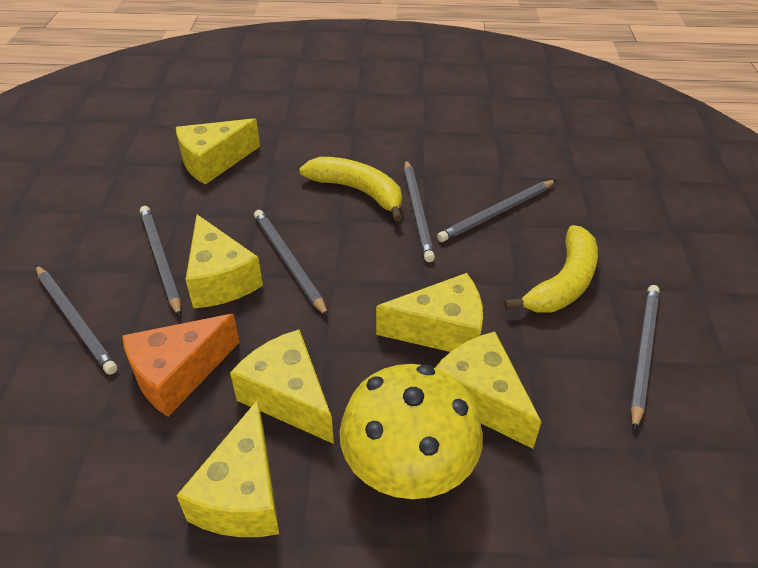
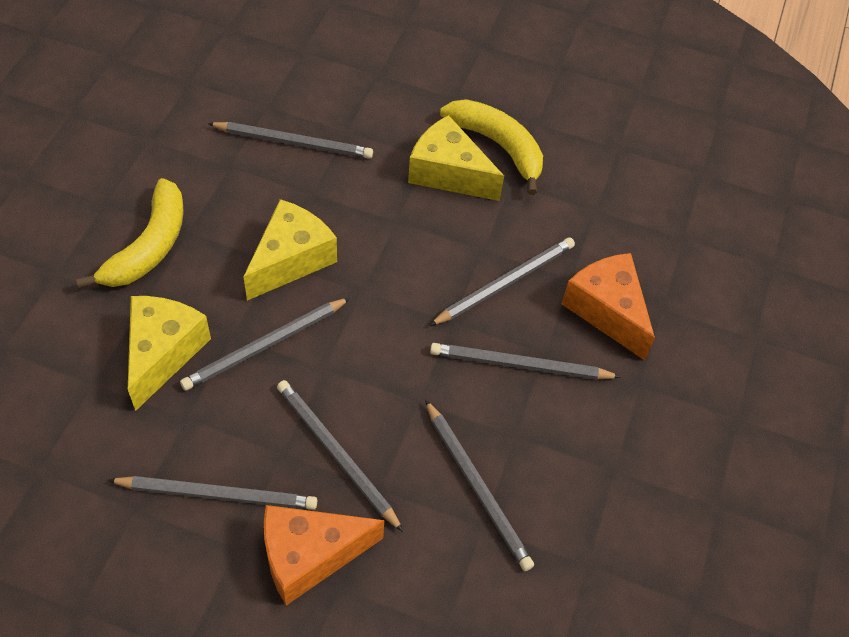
grey pencil: 6 -> 7
orange cheese: 1 -> 2
yellow cheese: 6 -> 3
yellow mushroom: 1 -> 0

